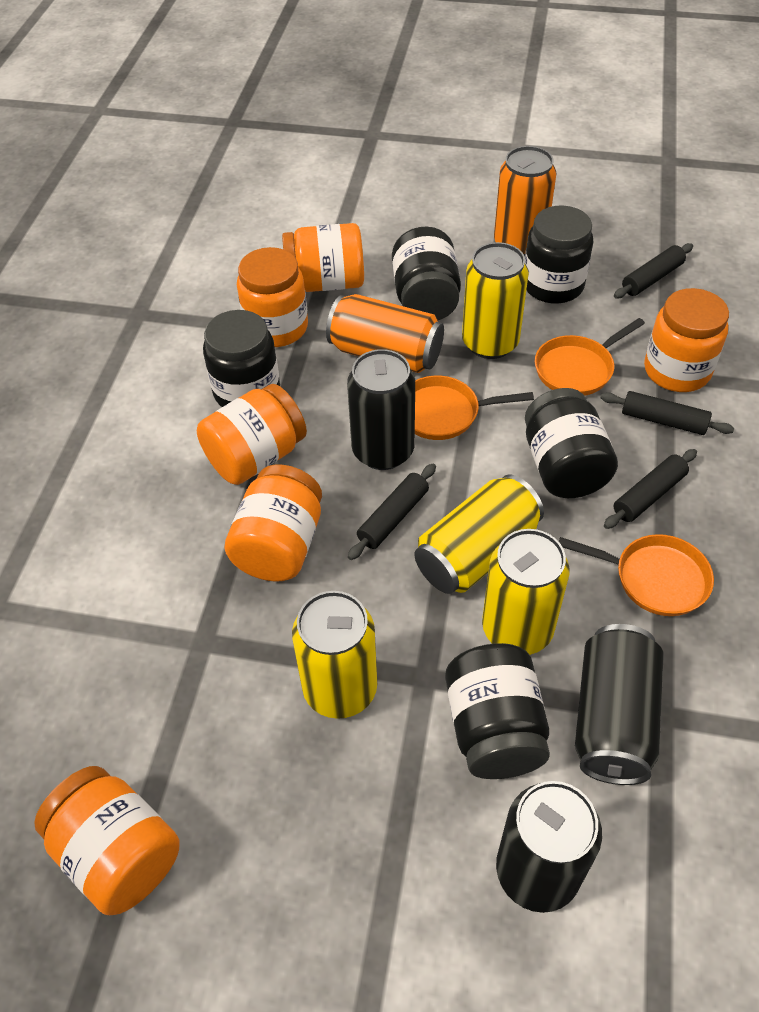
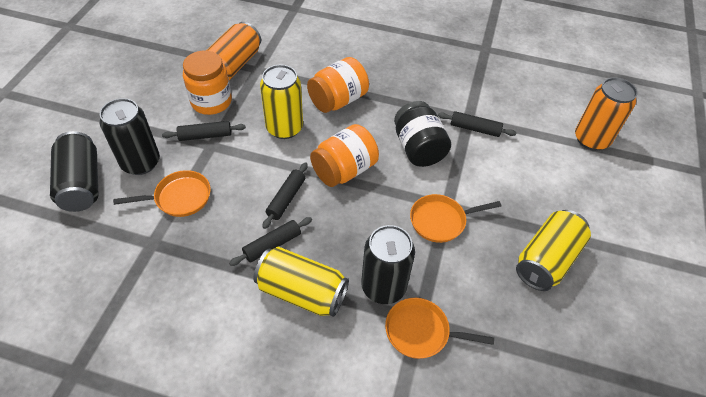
black jar: 5 -> 1
orange jar: 6 -> 3
yellow can: 4 -> 3

